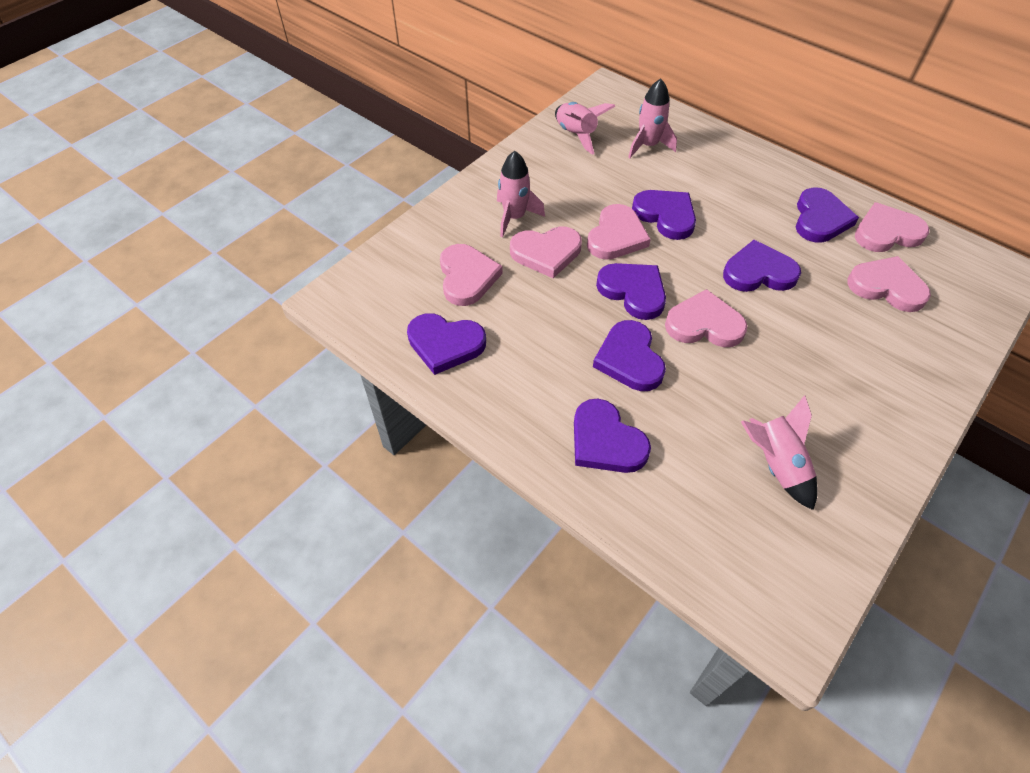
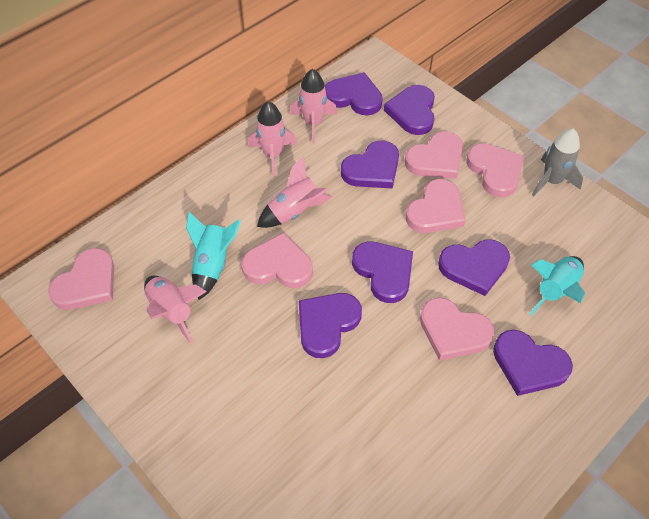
grey rocket: 0 -> 1
turquoise rocket: 0 -> 2

